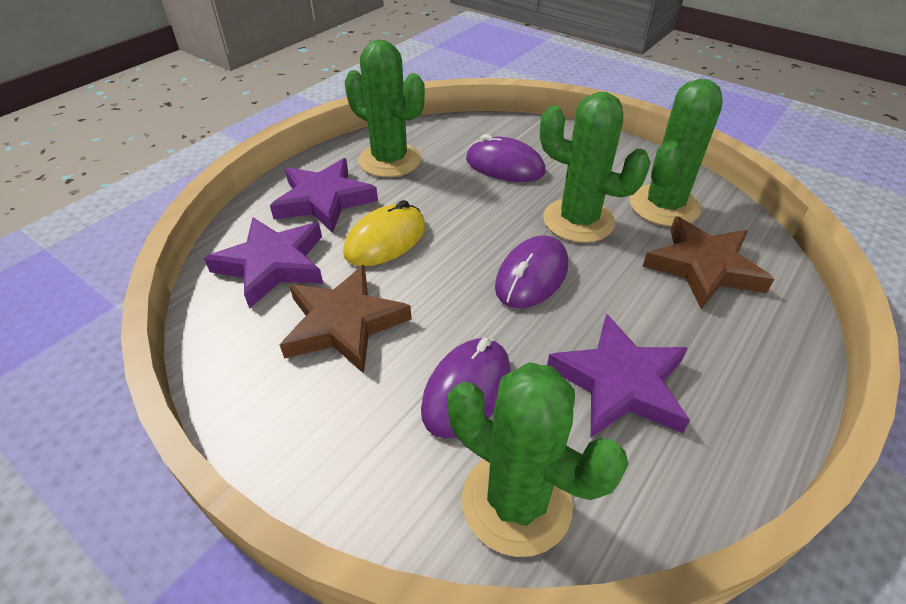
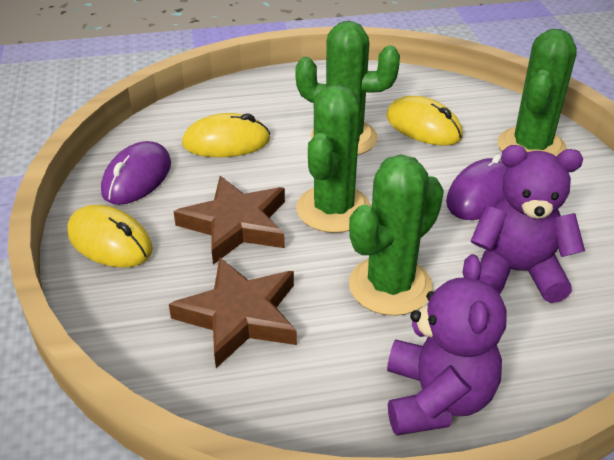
purple mouse: 3 -> 2
purple star: 3 -> 0
purple teddy bear: 0 -> 2
yellow mouse: 1 -> 3

